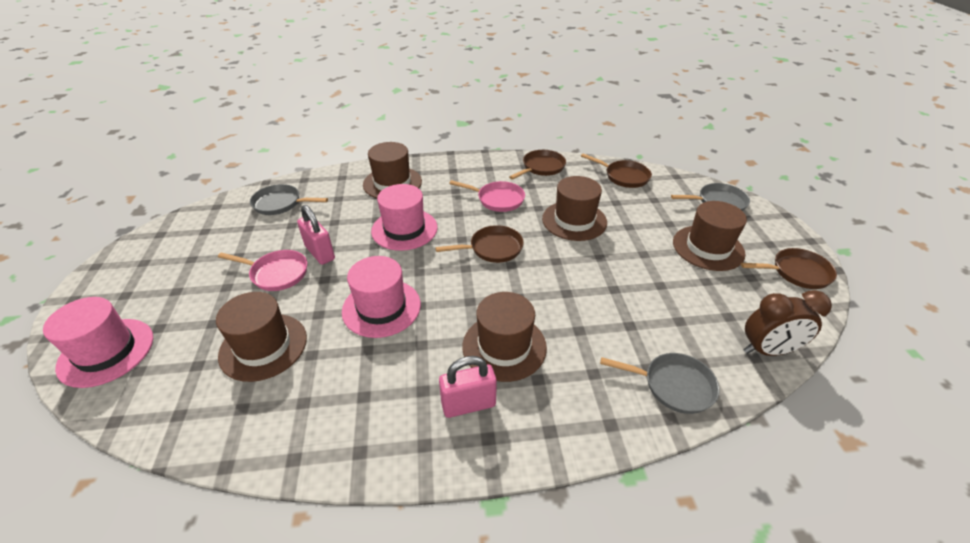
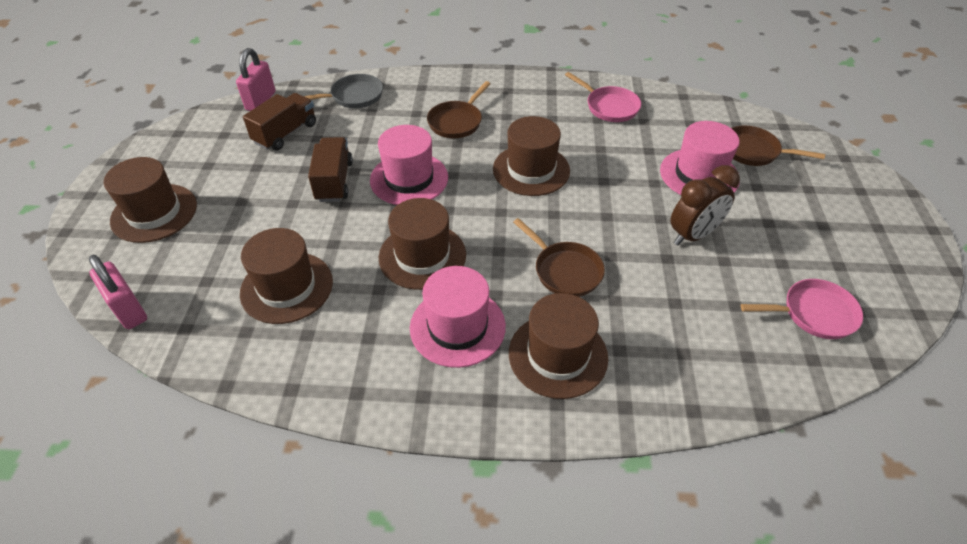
brown pan: 4 -> 3
brown truck: 0 -> 2
grey pan: 3 -> 1

